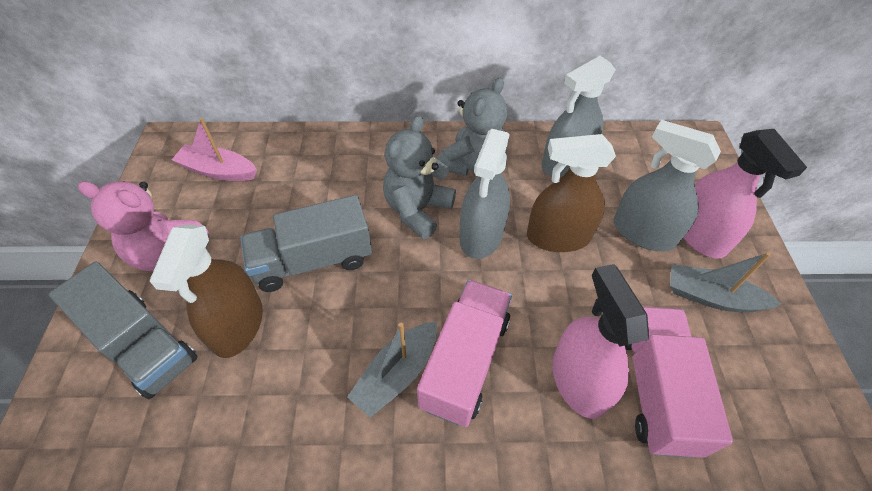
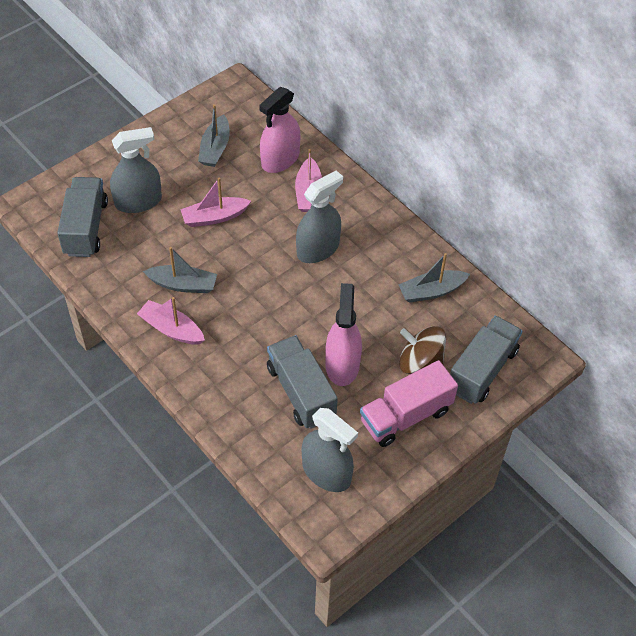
brown spinning top: 0 -> 1
brown spray bottle: 2 -> 0
grey boat: 2 -> 3
grey teddy bear: 2 -> 0
grey truck: 2 -> 3
pink boat: 1 -> 3
pink teddy bear: 1 -> 0
pink truck: 2 -> 1

